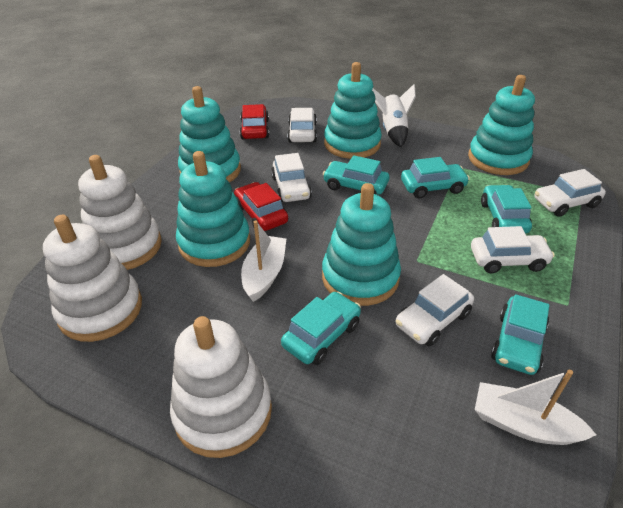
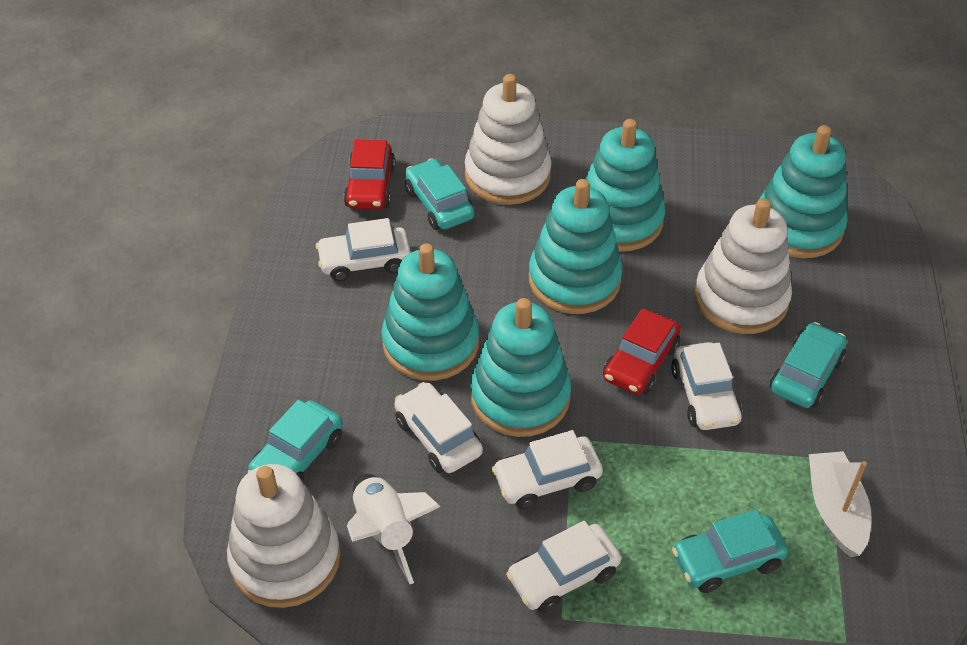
turquoise car: 5 -> 4
white boat: 2 -> 1

